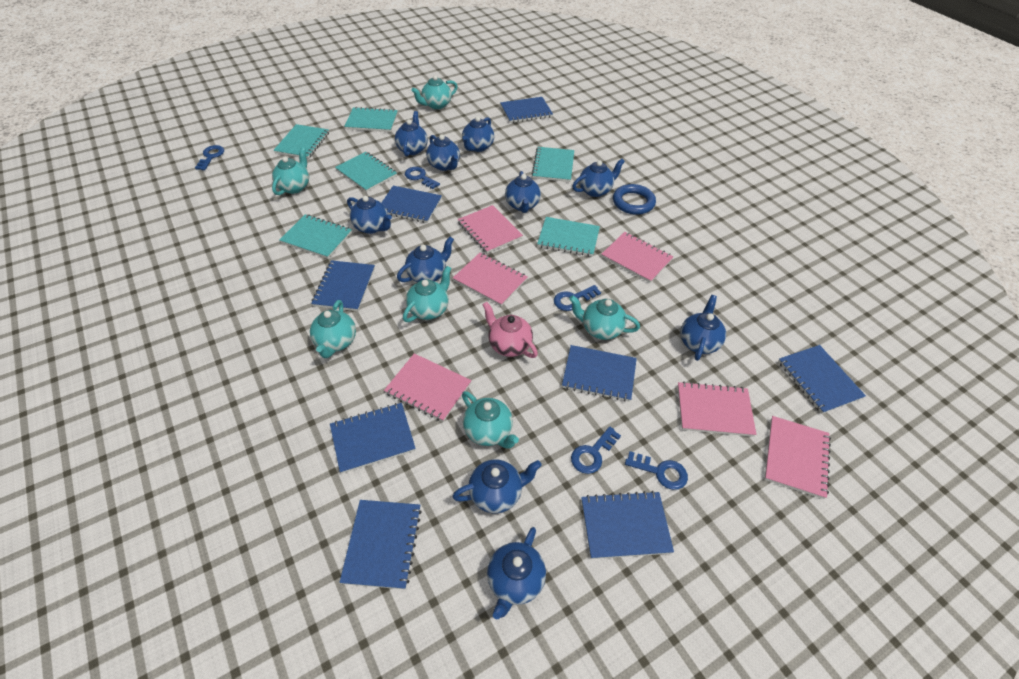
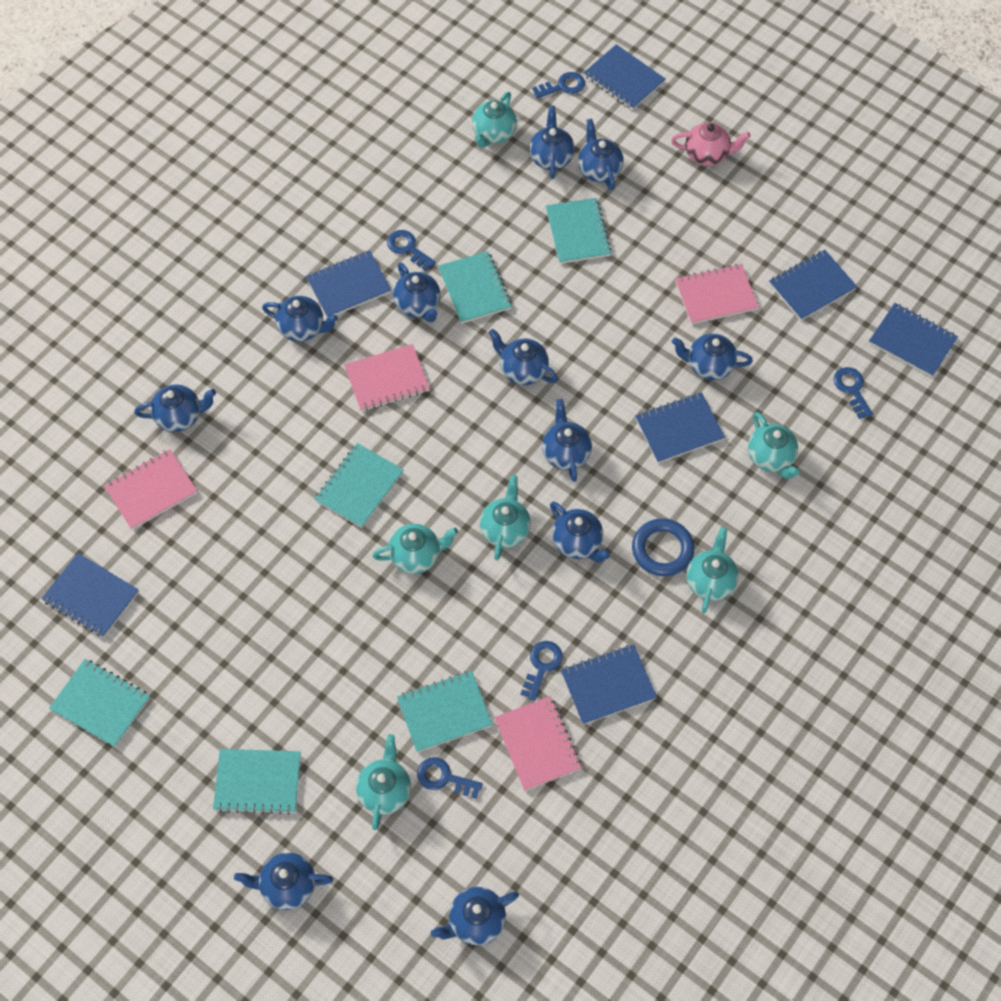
blue notebook: 8 -> 7
blue teapot: 10 -> 11
pink notebook: 6 -> 4

